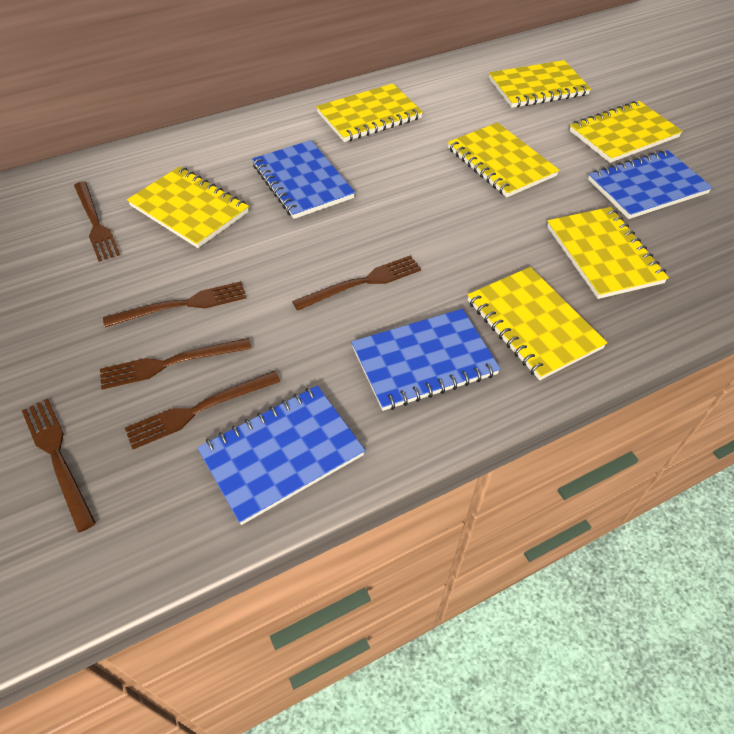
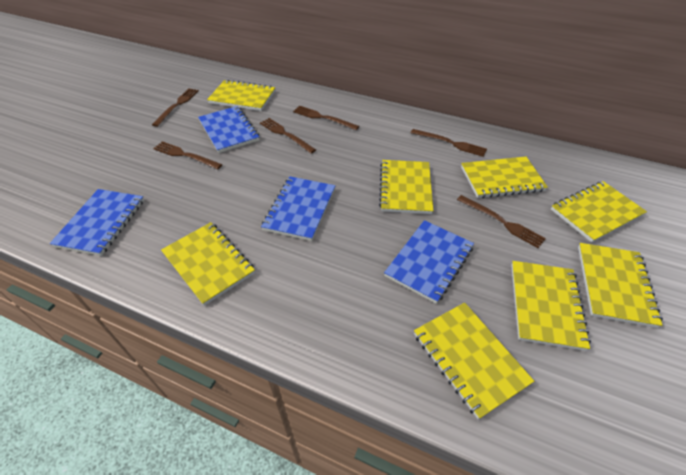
yellow notebook: 7 -> 8

